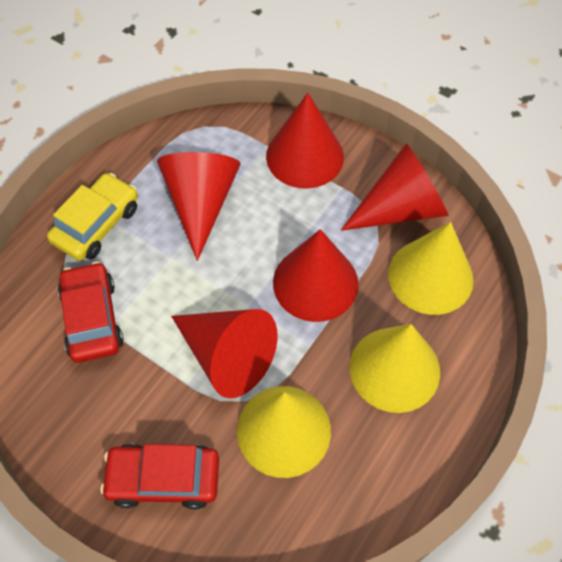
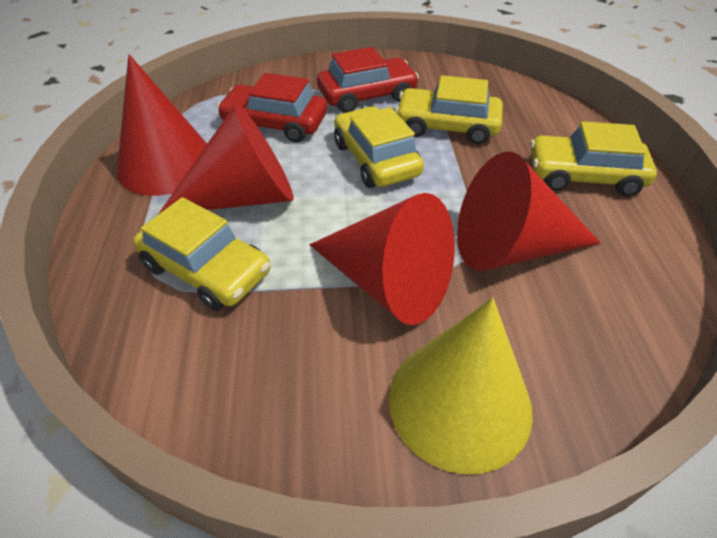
red cone: 5 -> 4
yellow car: 1 -> 4
yellow cone: 3 -> 1

